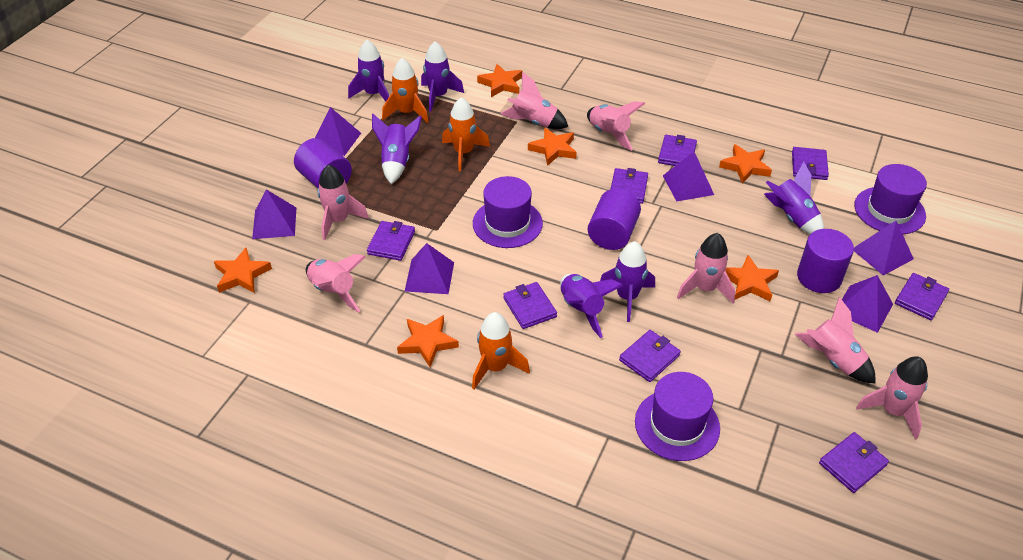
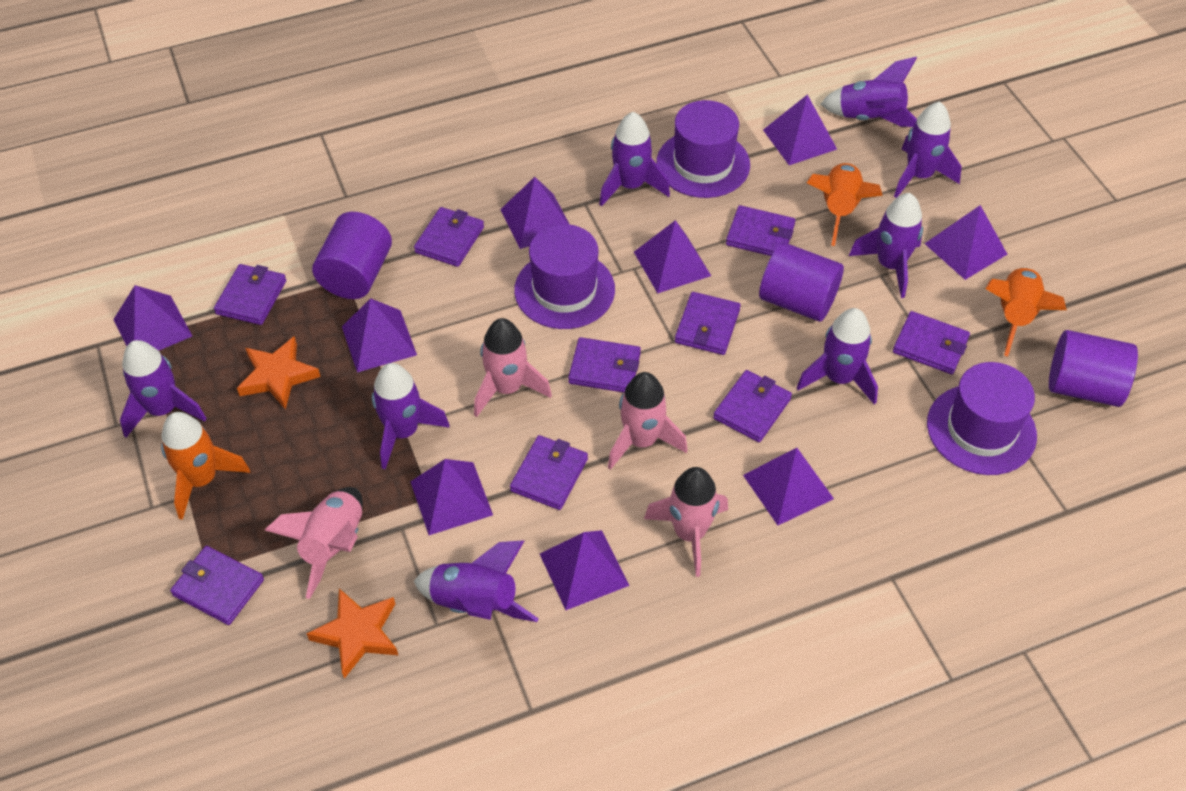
orange star: 6 -> 2
pink rocket: 7 -> 4
purple pyramid: 6 -> 9
purple rocket: 6 -> 8
purple wallet: 8 -> 9

